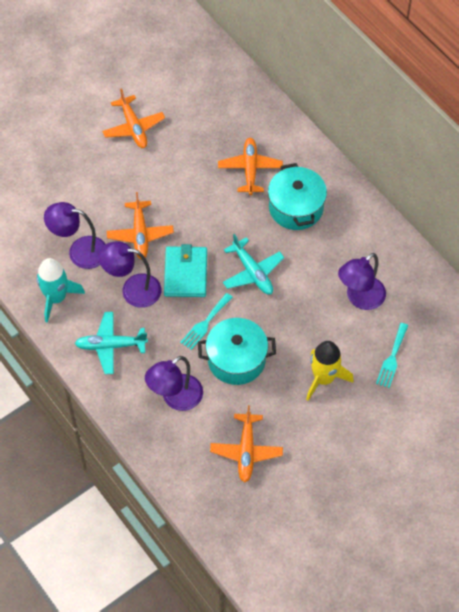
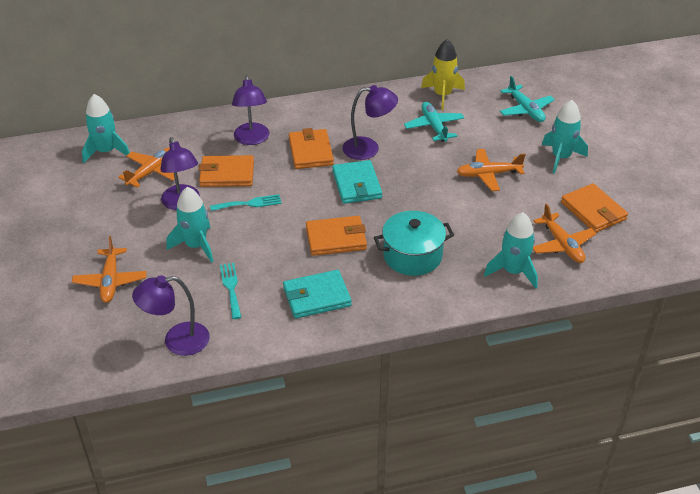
orange wallet: 0 -> 4
turquoise pot: 2 -> 1
turquoise rocket: 1 -> 4
turquoise wallet: 1 -> 2

